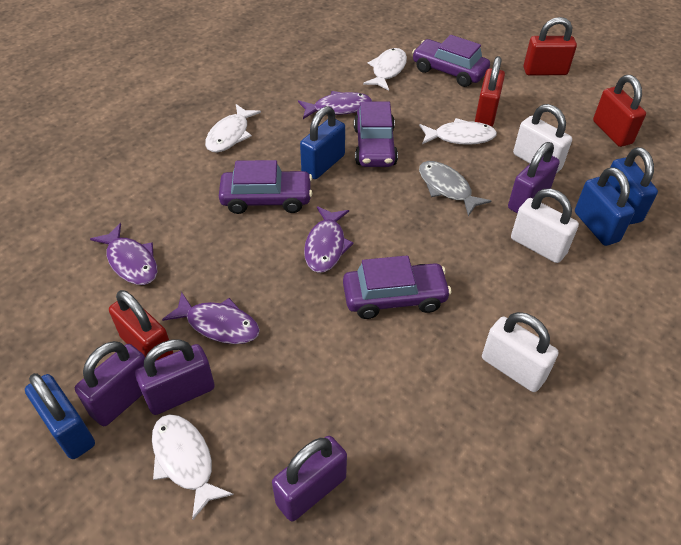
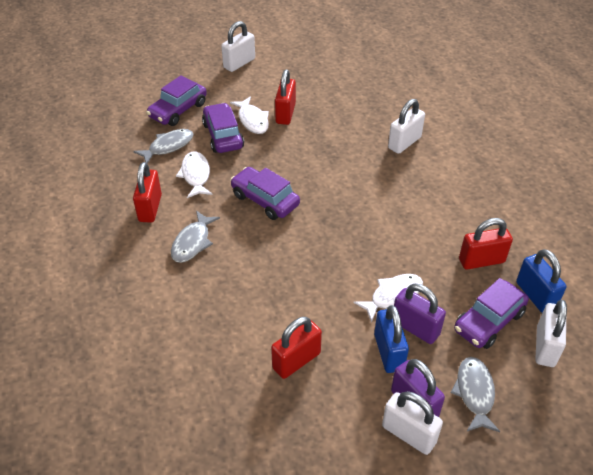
blue padlock: 4 -> 2
grey fish: 1 -> 3
purple fish: 4 -> 0
purple padlock: 4 -> 2
white fish: 4 -> 3
white padlock: 3 -> 4

